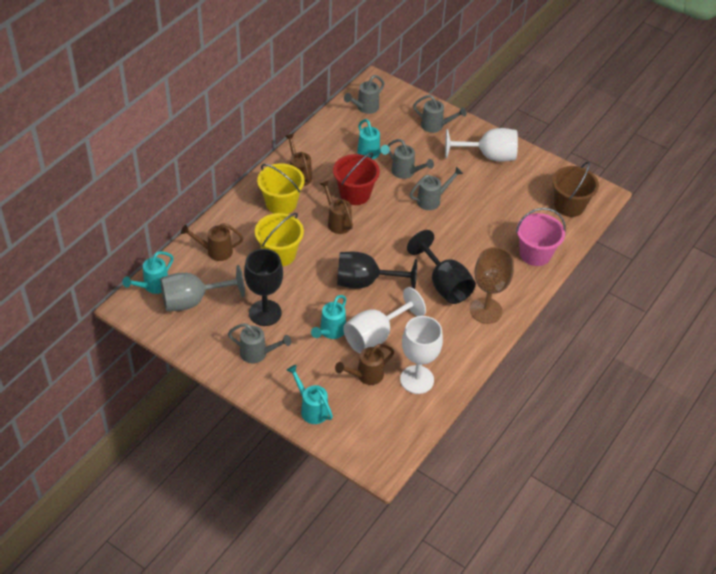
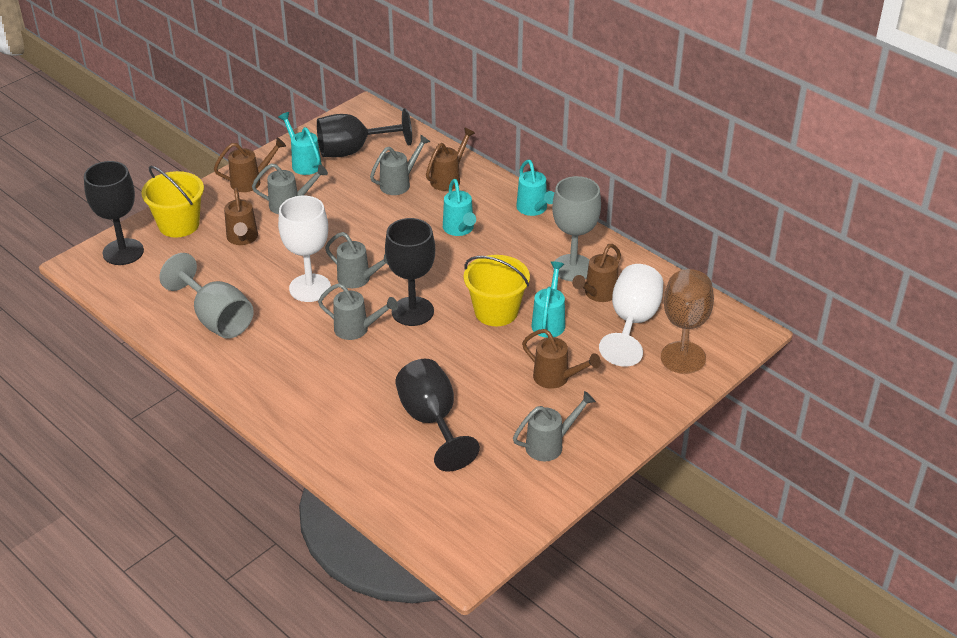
black goblet: 3 -> 4
brown bucket: 1 -> 0
brown watering can: 4 -> 5
grey goblet: 1 -> 2
pink bucket: 1 -> 0
red bucket: 1 -> 0
white goblet: 3 -> 2

